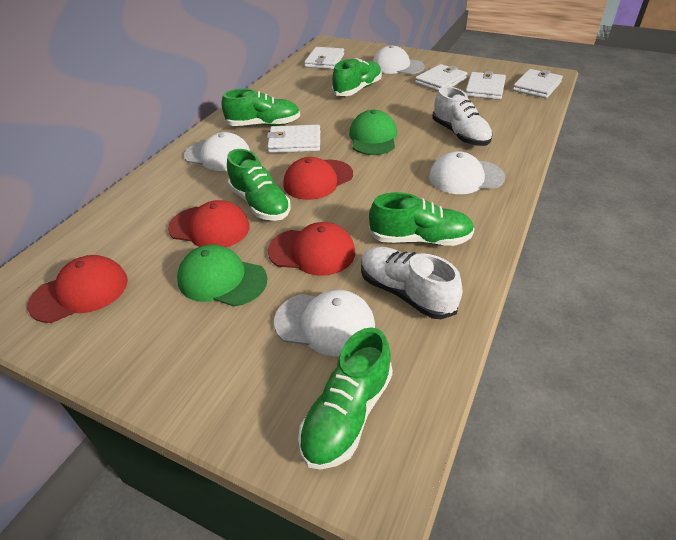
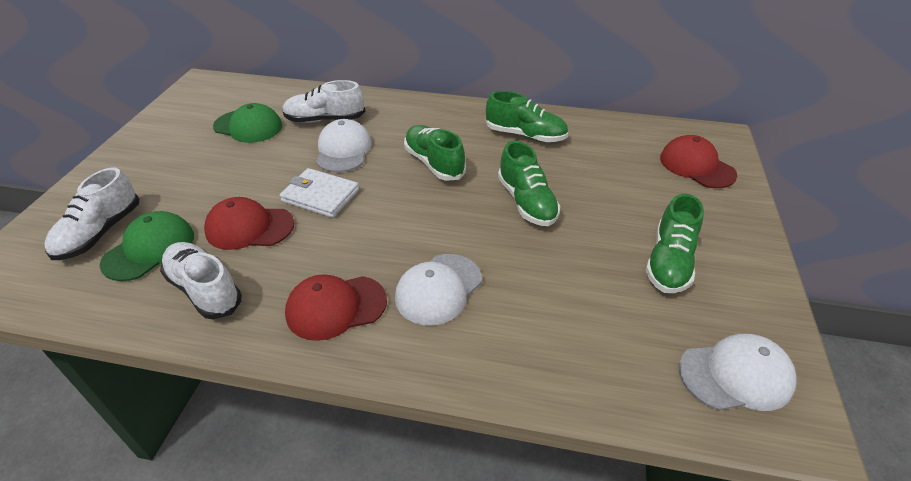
green shoe: 5 -> 4
red cap: 4 -> 3
white cap: 4 -> 3
white shoe: 2 -> 3
white wallet: 5 -> 1

